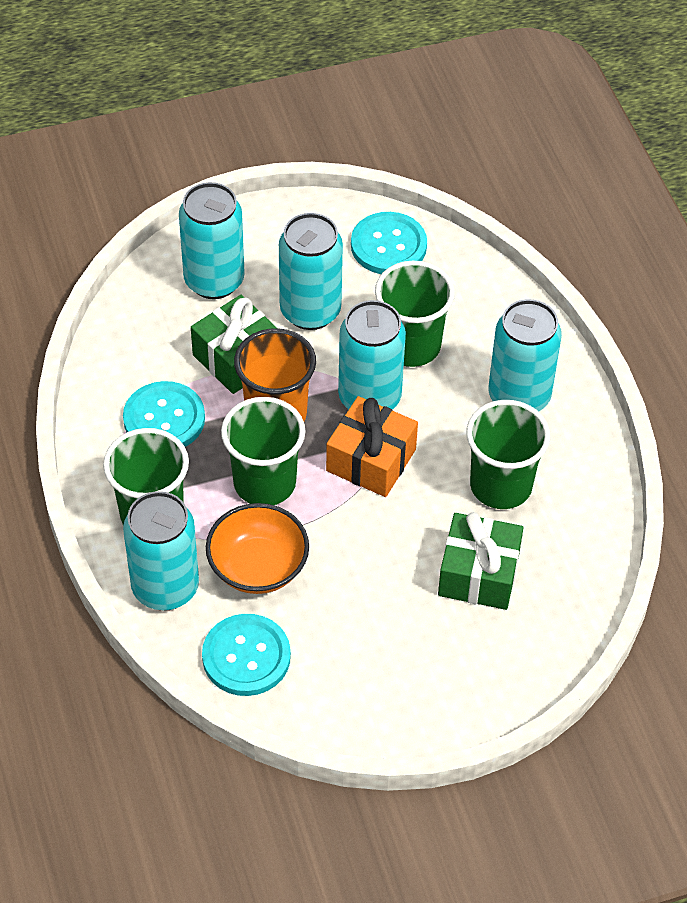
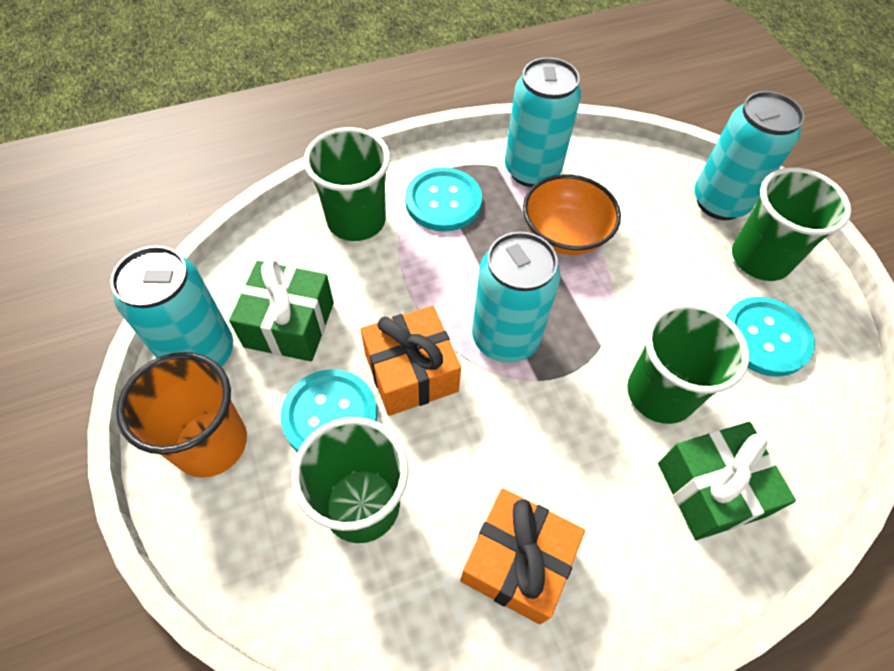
orange gift: 1 -> 2
turquoise can: 5 -> 4

